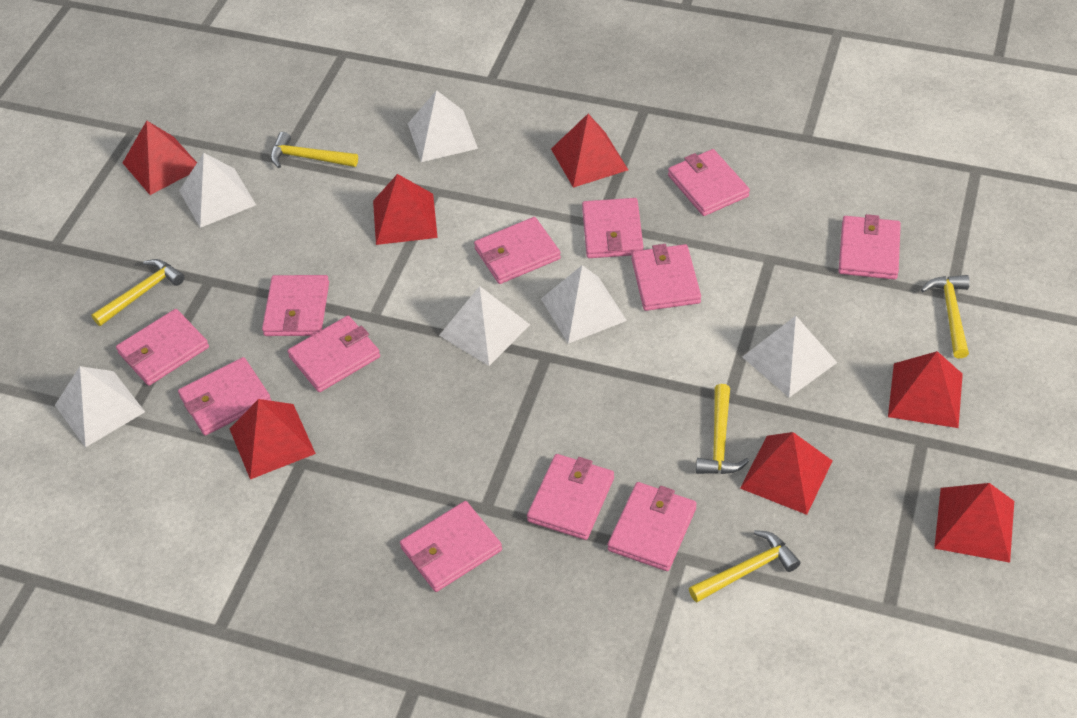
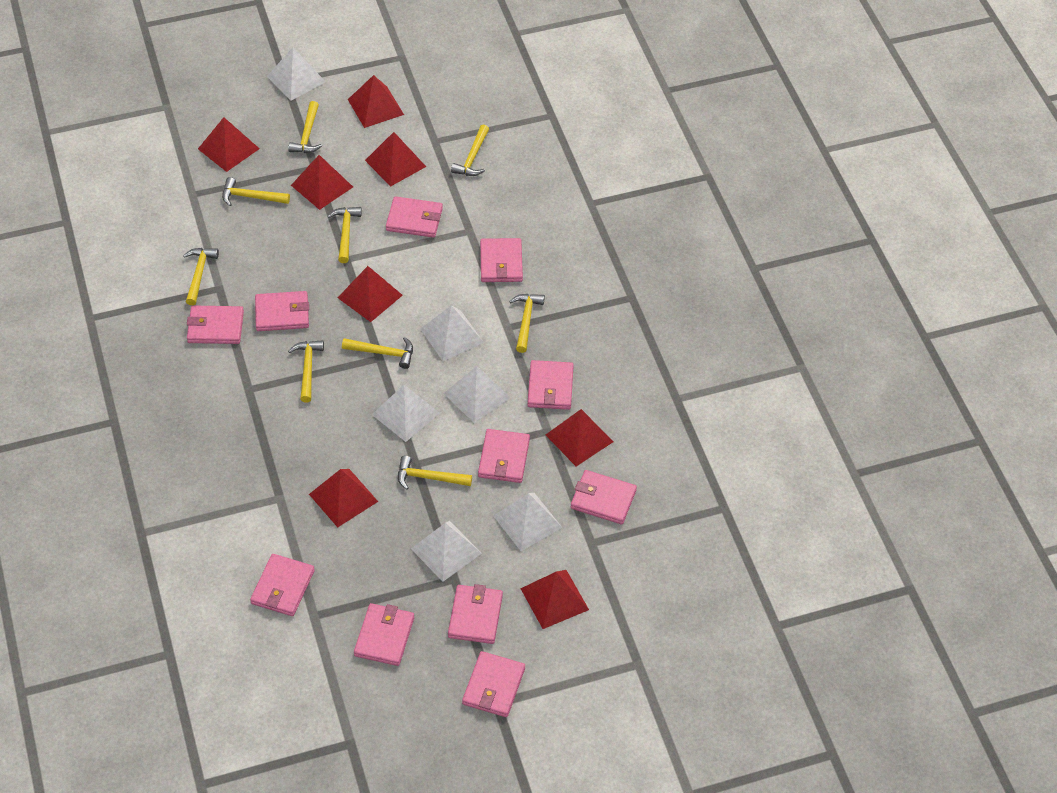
pink wallet: 12 -> 11
red pyramid: 7 -> 8
yellow hammer: 5 -> 9

